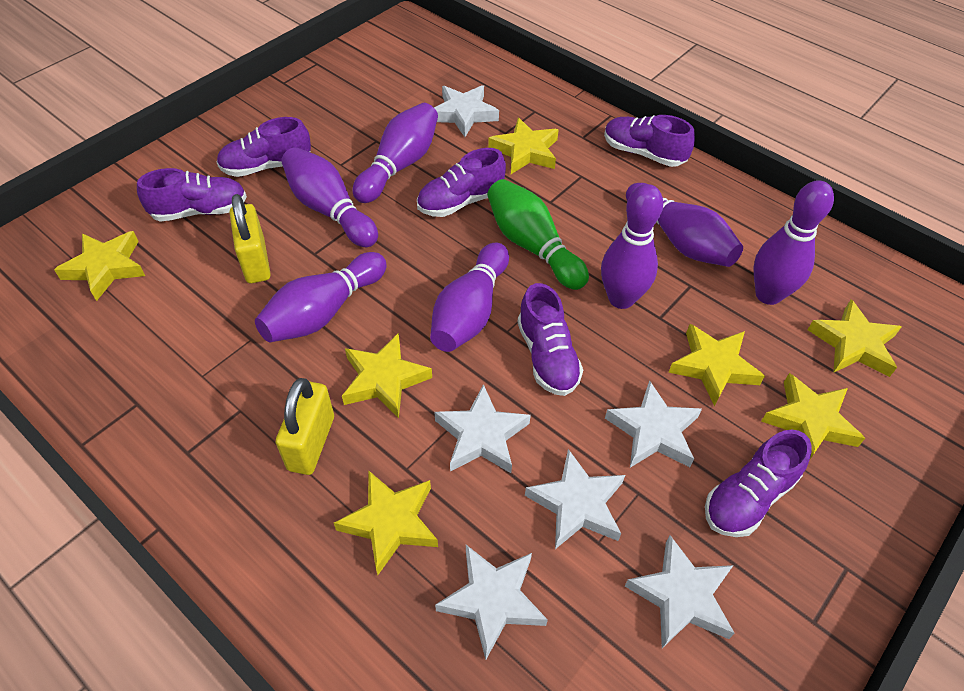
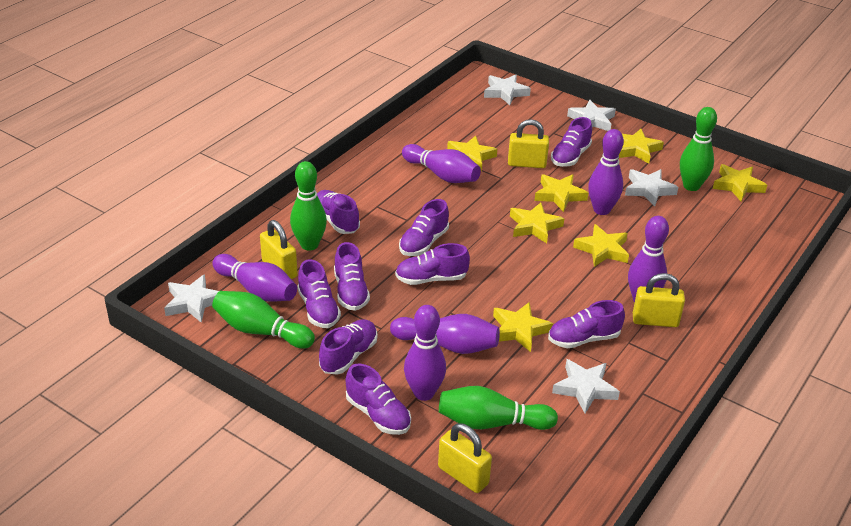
green bowling pin: 1 -> 4
purple bowling pin: 7 -> 6
purple shoe: 6 -> 9
white star: 6 -> 5
yellow padlock: 2 -> 4

